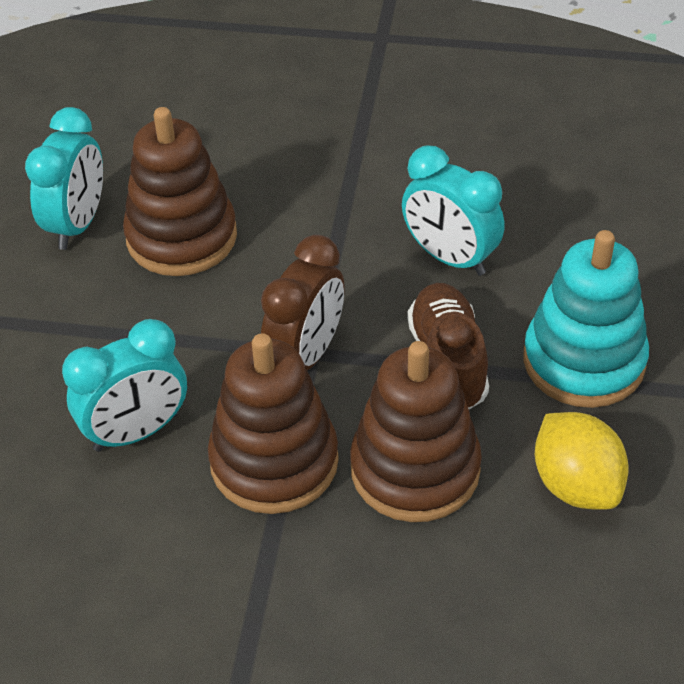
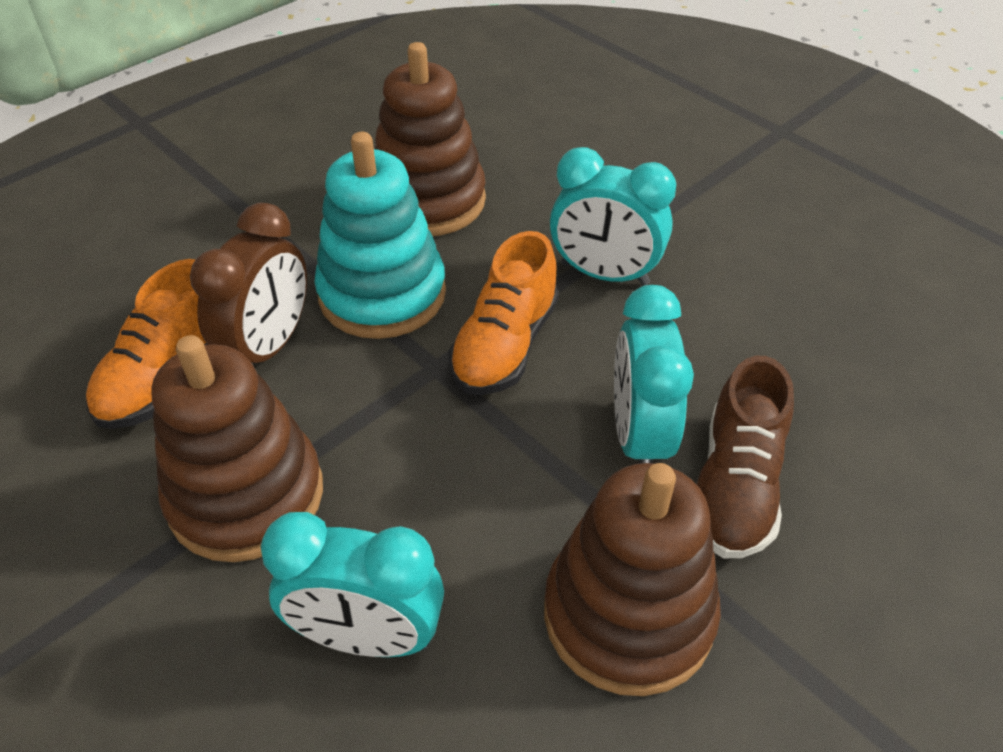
orange shoe: 0 -> 2
yellow lemon: 1 -> 0

